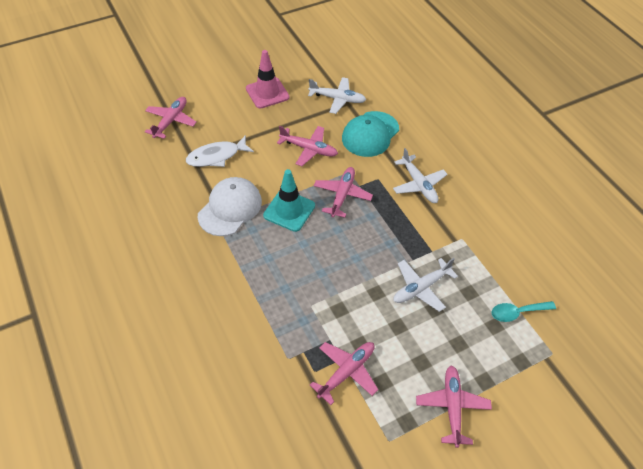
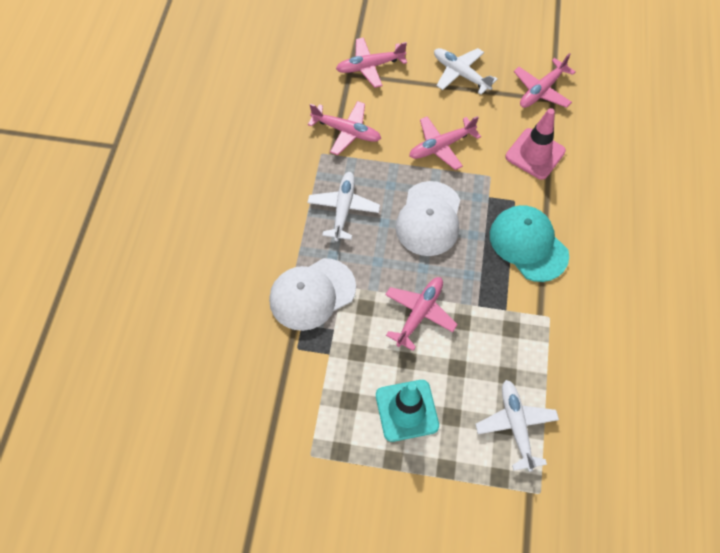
turquoise spoon: 1 -> 0
white cap: 1 -> 2
white fish: 1 -> 0

